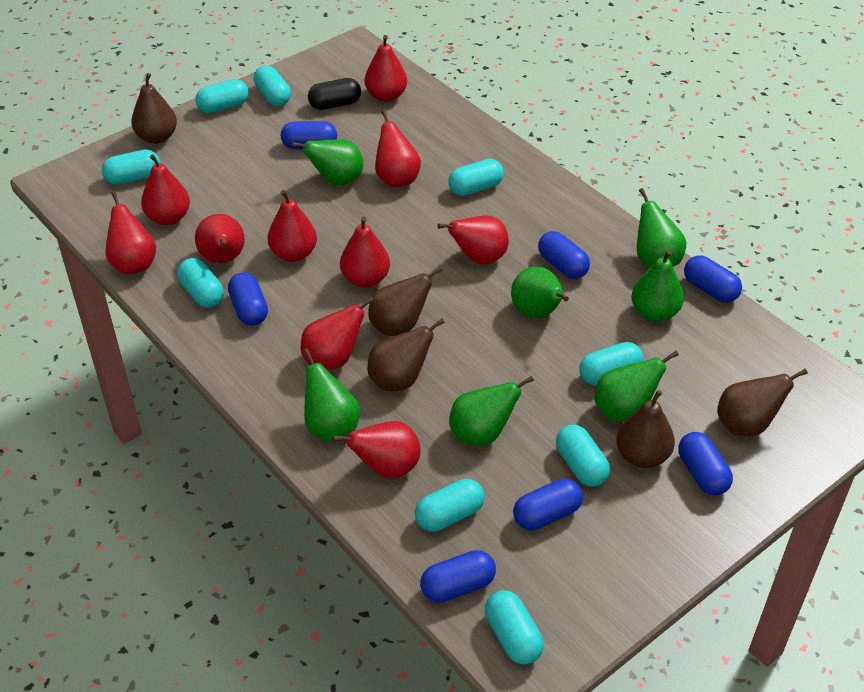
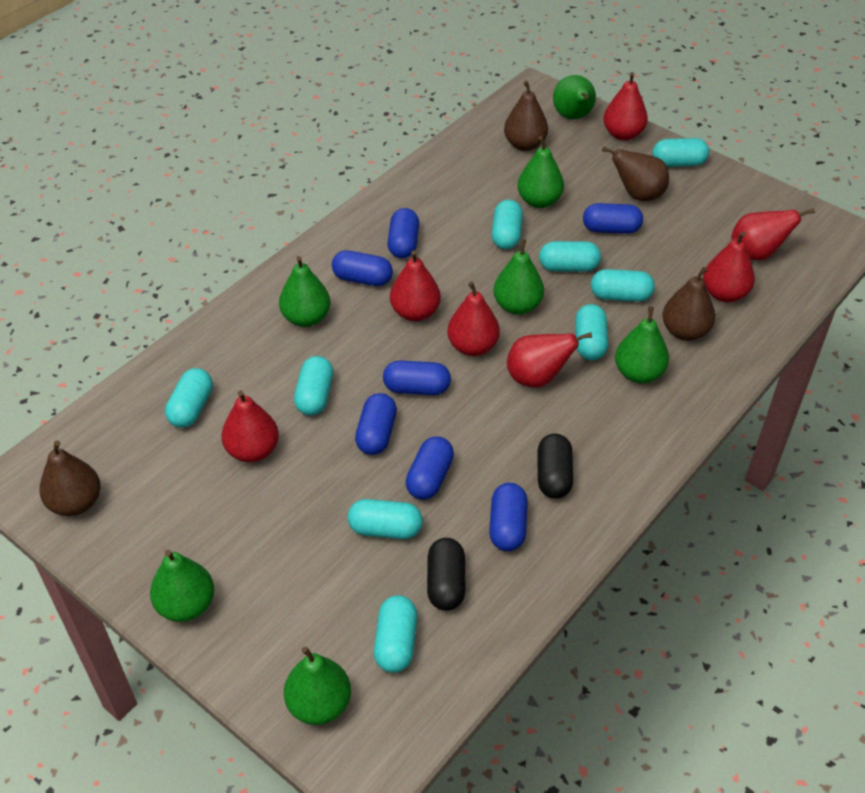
black capsule: 1 -> 2
brown pear: 5 -> 4
red pear: 10 -> 7

